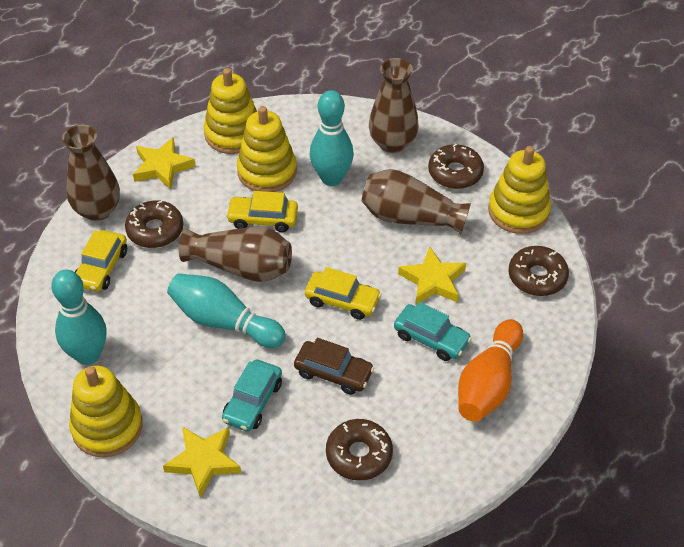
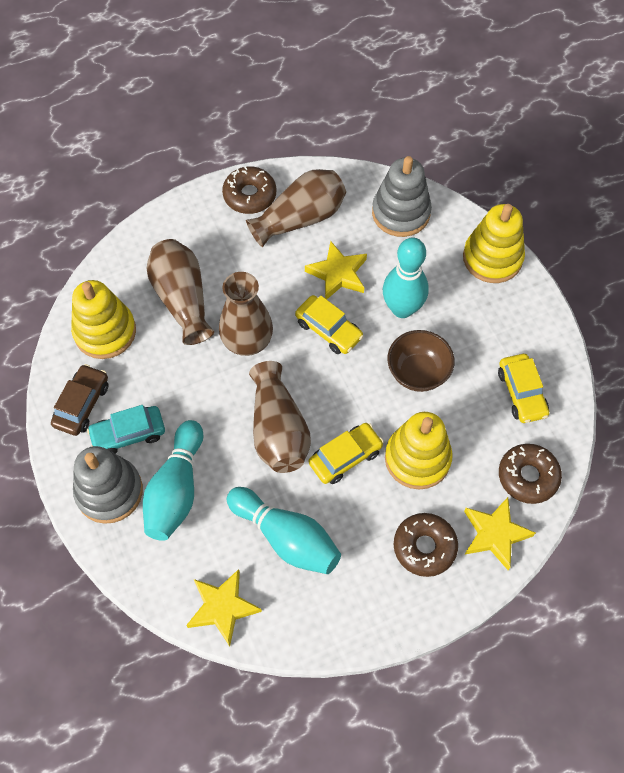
brown bowl: 0 -> 1
brown donut: 4 -> 3
grey stacking toy: 0 -> 2
orange bowling pin: 1 -> 0
turquoise car: 2 -> 1
yellow stacking toy: 4 -> 3

